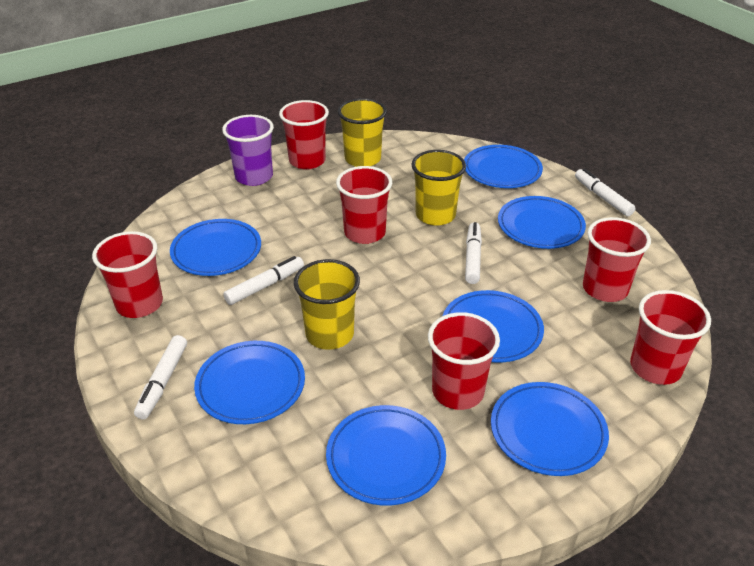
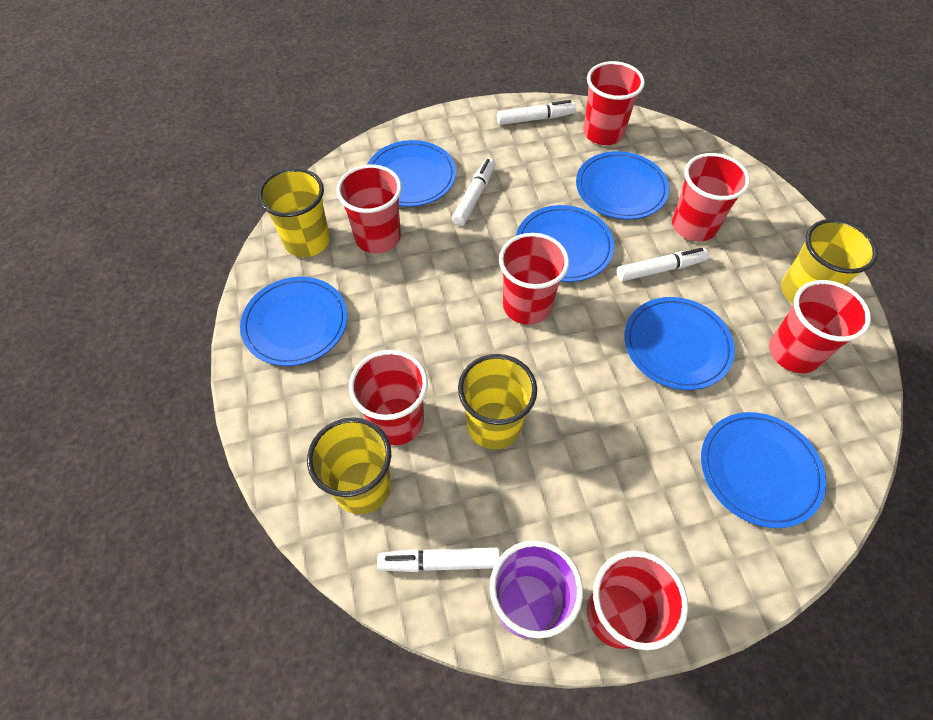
blue plate: 7 -> 6
red cup: 6 -> 7
yellow cup: 3 -> 4

